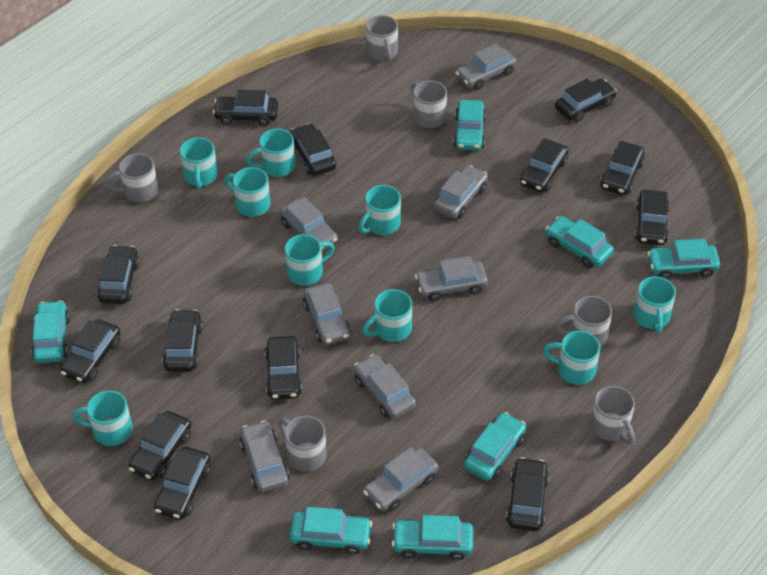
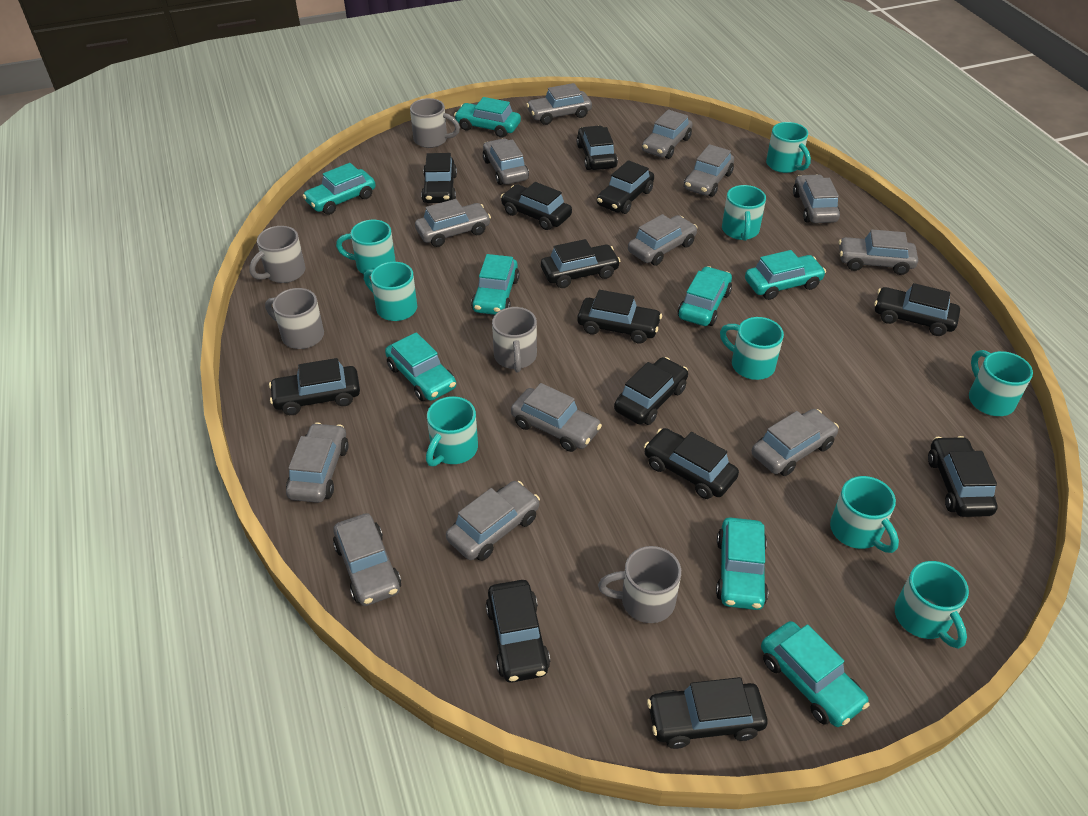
grey car: 8 -> 13
grey mug: 6 -> 5
turquoise car: 7 -> 8

